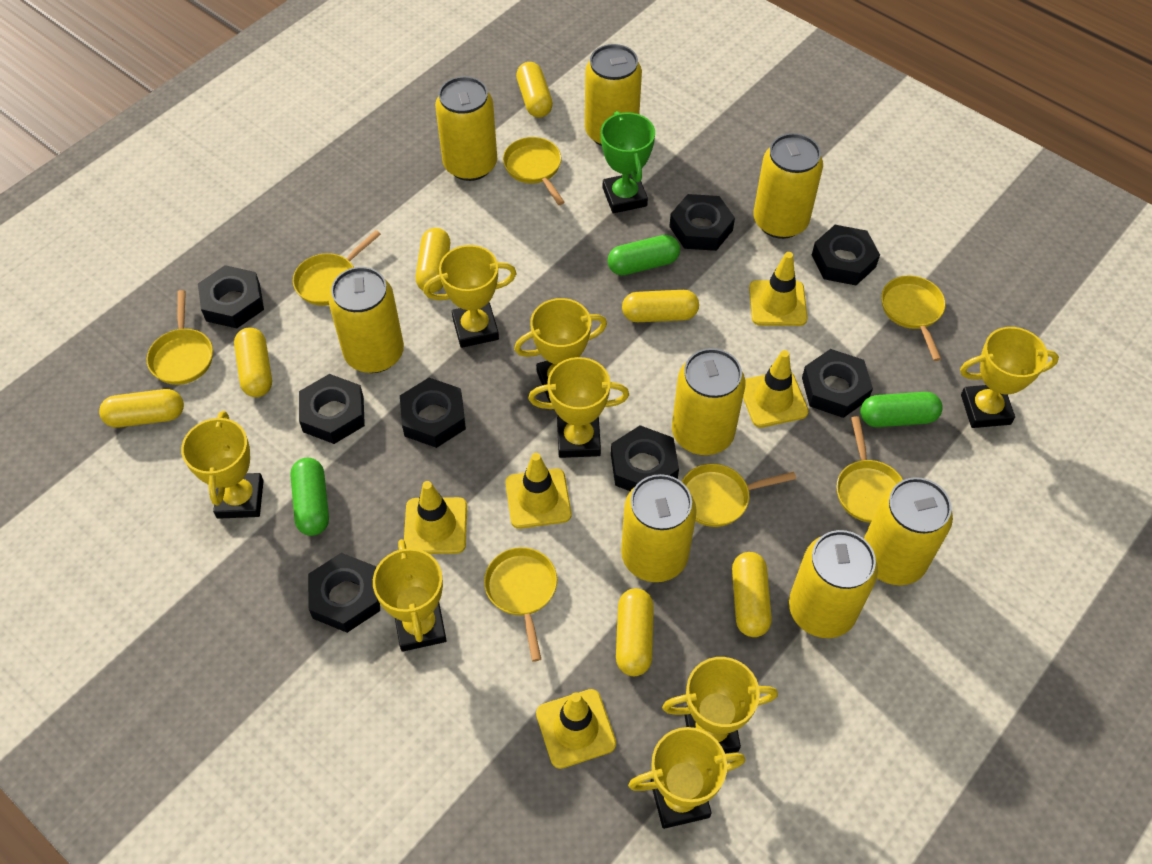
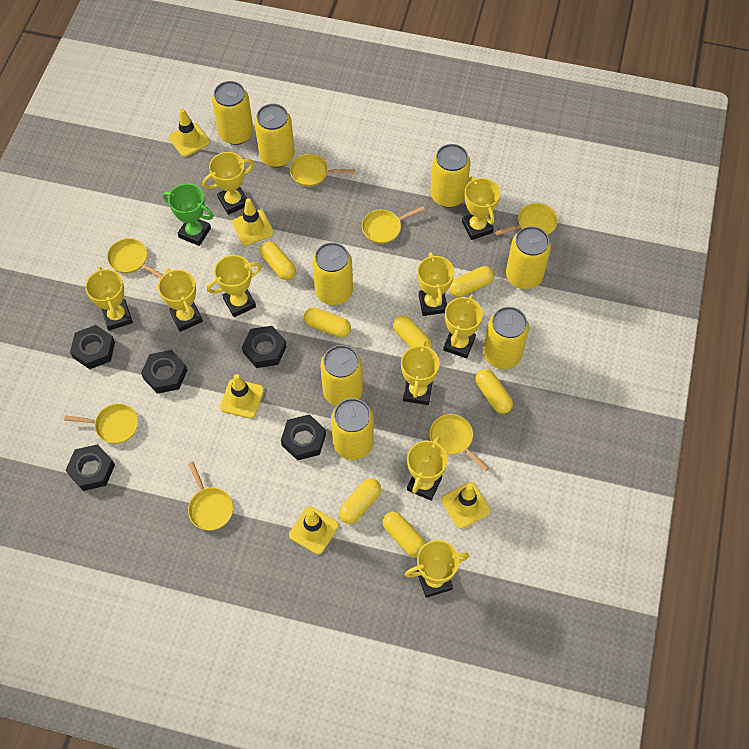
black nut: 8 -> 5
green capsule: 3 -> 0
yellow trophy: 8 -> 10

